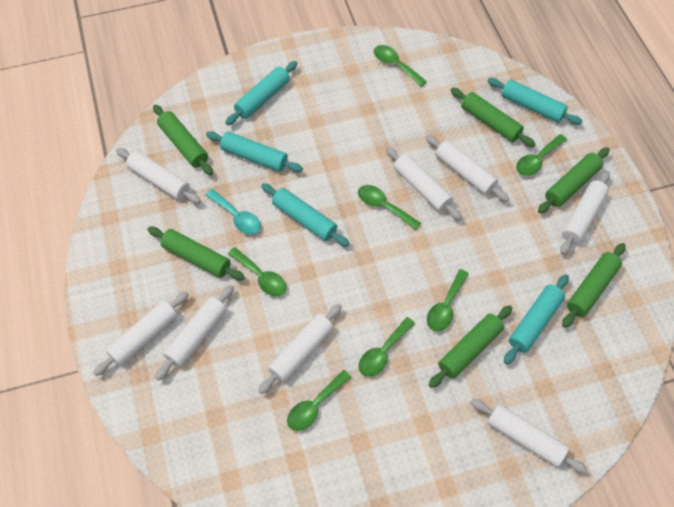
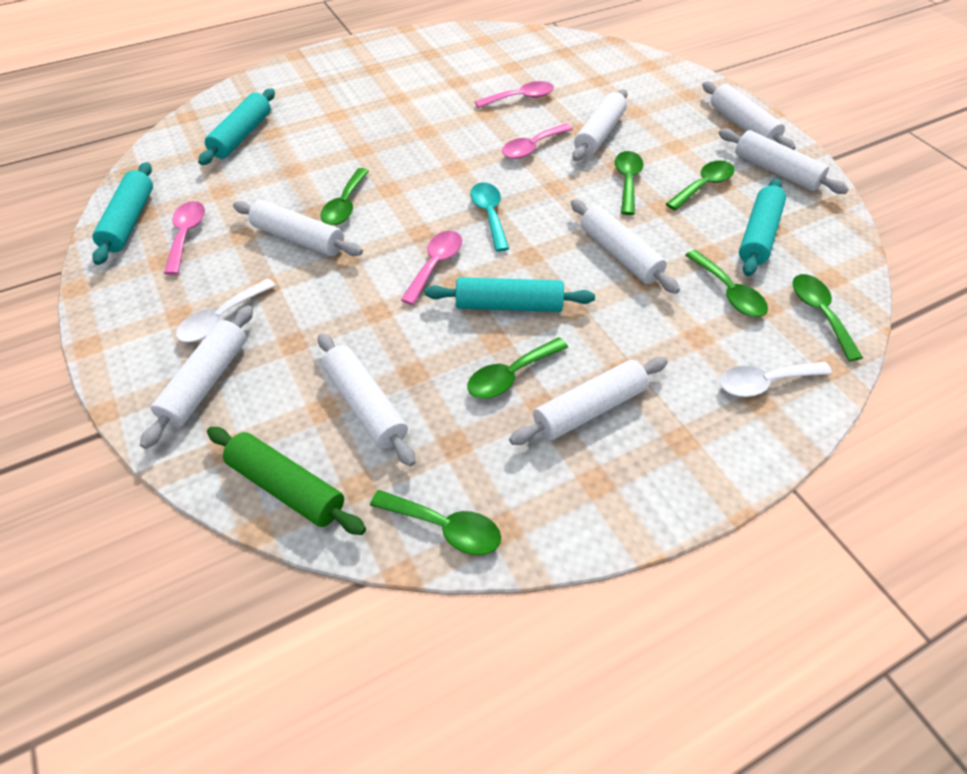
green rolling pin: 6 -> 1
pink spoon: 0 -> 4
turquoise rolling pin: 5 -> 4
white spoon: 0 -> 2

